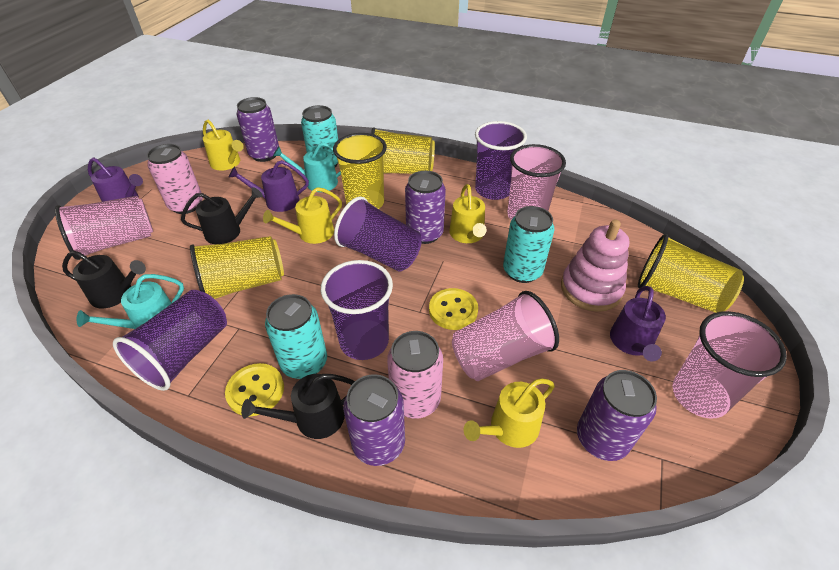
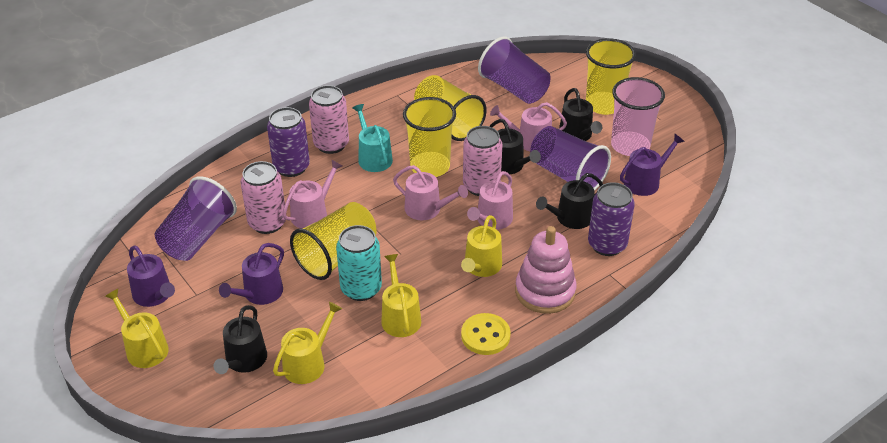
black watering can: 3 -> 4
pink can: 2 -> 3
pink cup: 4 -> 1
pink watering can: 0 -> 4
purple can: 4 -> 2
purple cup: 4 -> 3
turquoise can: 3 -> 1
turquoise watering can: 2 -> 1
yellow button: 2 -> 1

